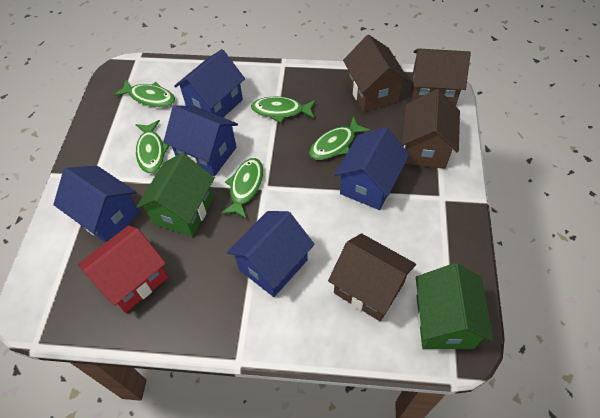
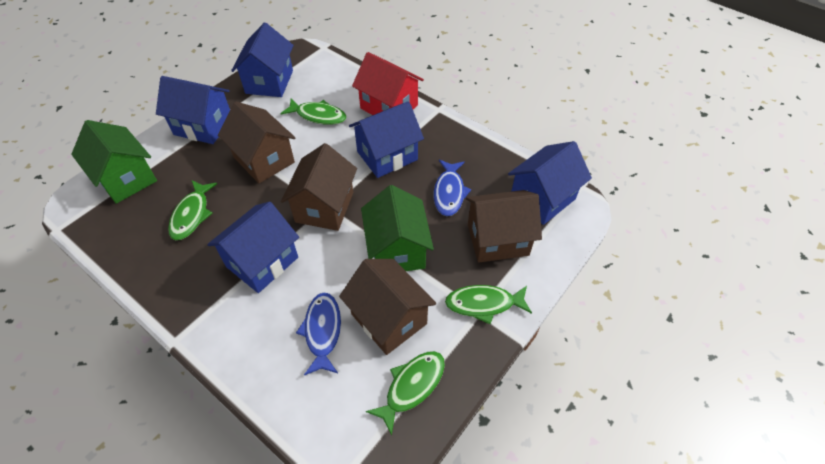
blue fish: 0 -> 2
green fish: 5 -> 4

